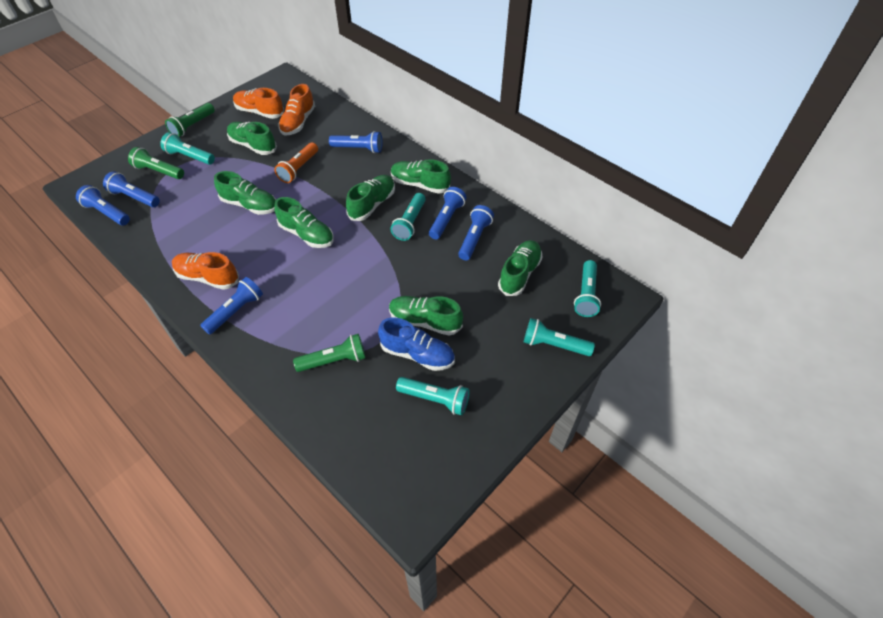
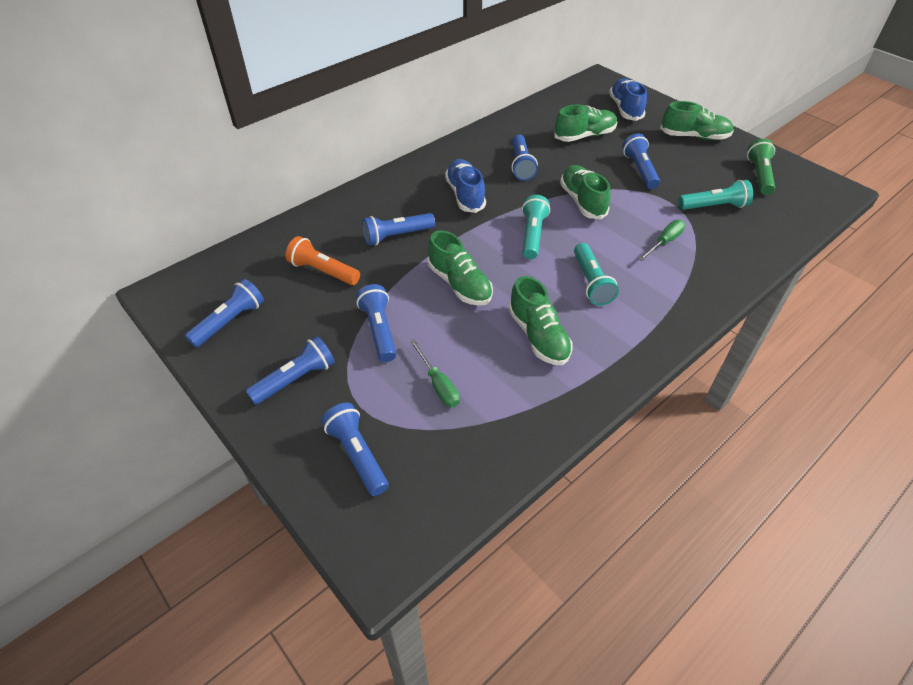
blue flashlight: 6 -> 7
blue shoe: 1 -> 2
green flashlight: 3 -> 1
green screwdriver: 0 -> 2
green shoe: 7 -> 5
orange shoe: 3 -> 0
turquoise flashlight: 5 -> 3

